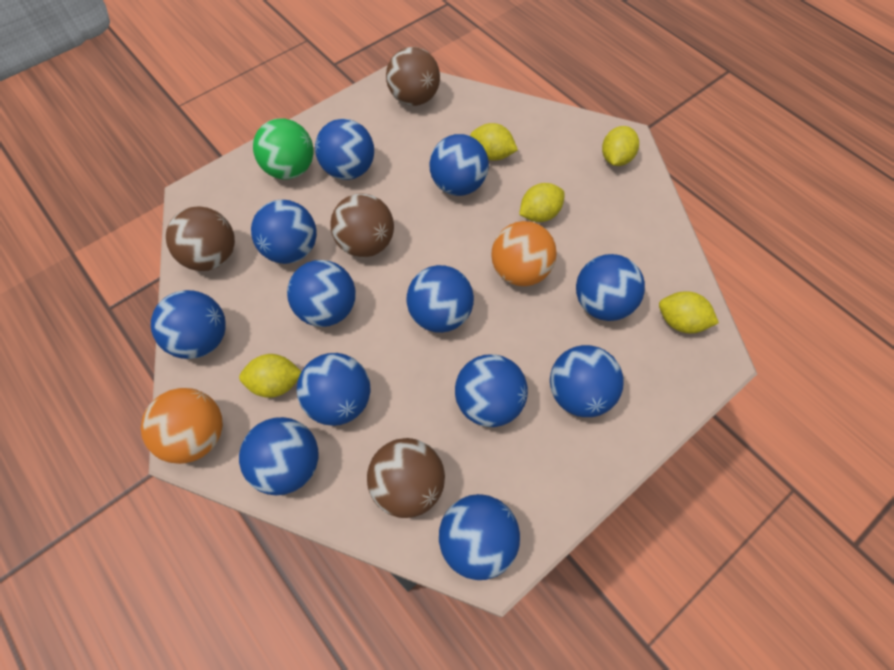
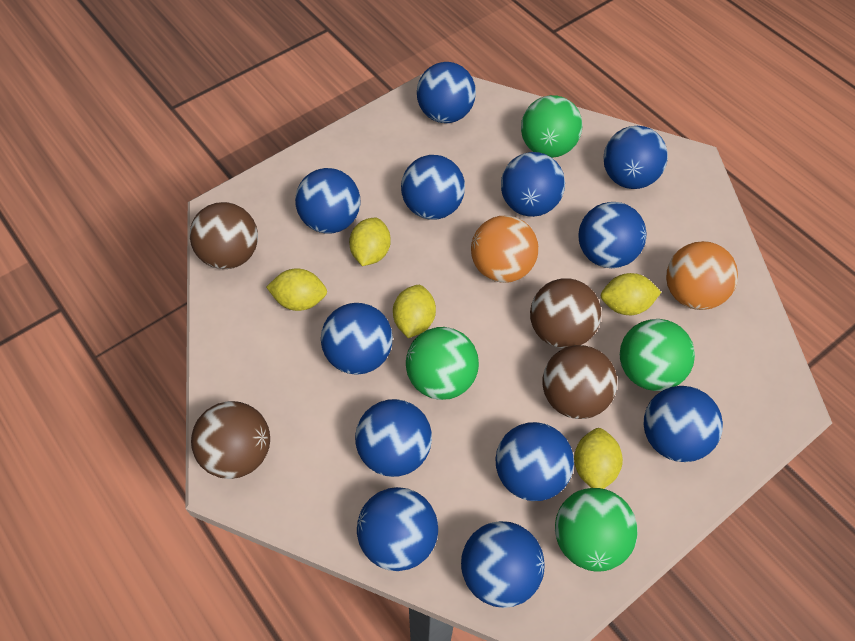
green ball: 1 -> 4

